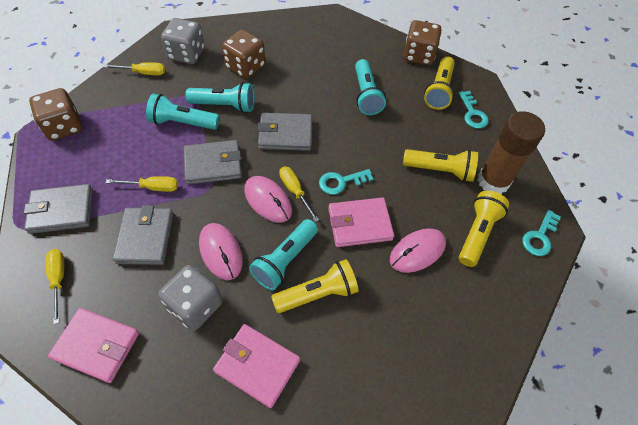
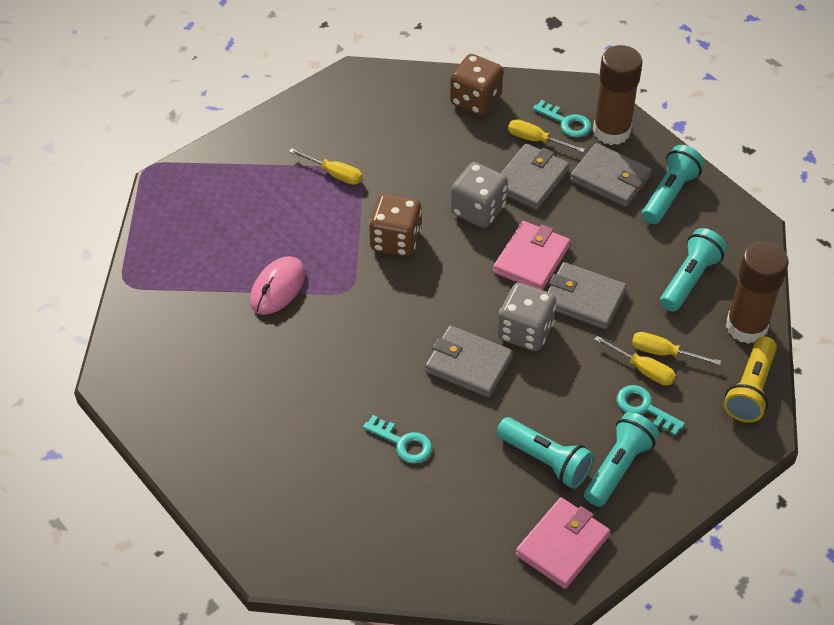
brown dice: 3 -> 2
brown glue stick: 1 -> 2
pink mouse: 3 -> 1
pink wallet: 3 -> 2
yellow flashlight: 4 -> 1

